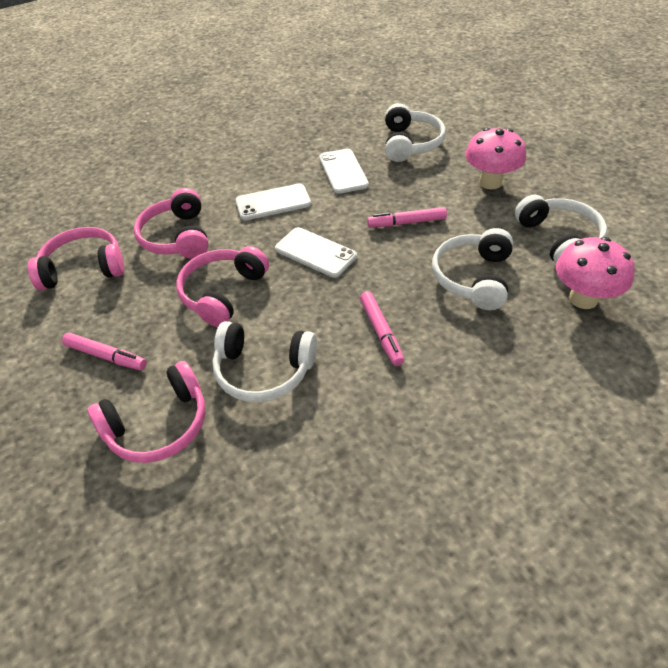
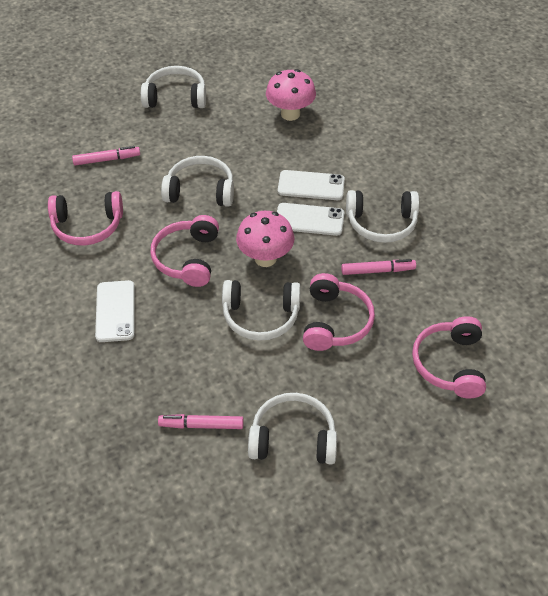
white headphones: 4 -> 5

